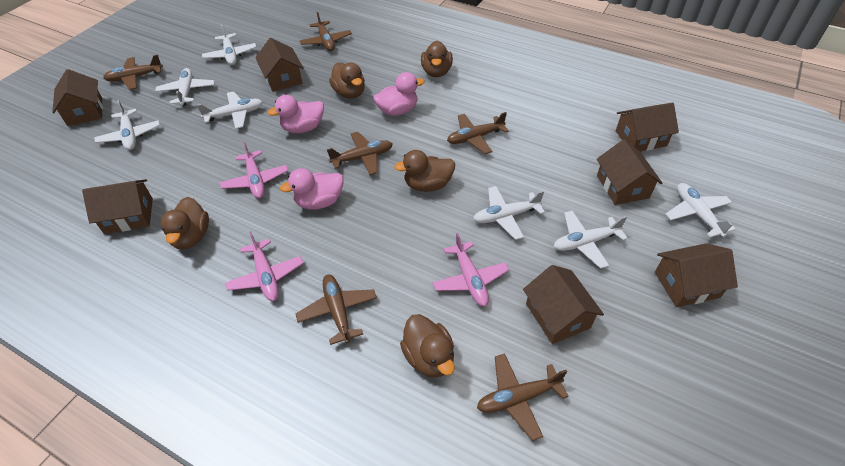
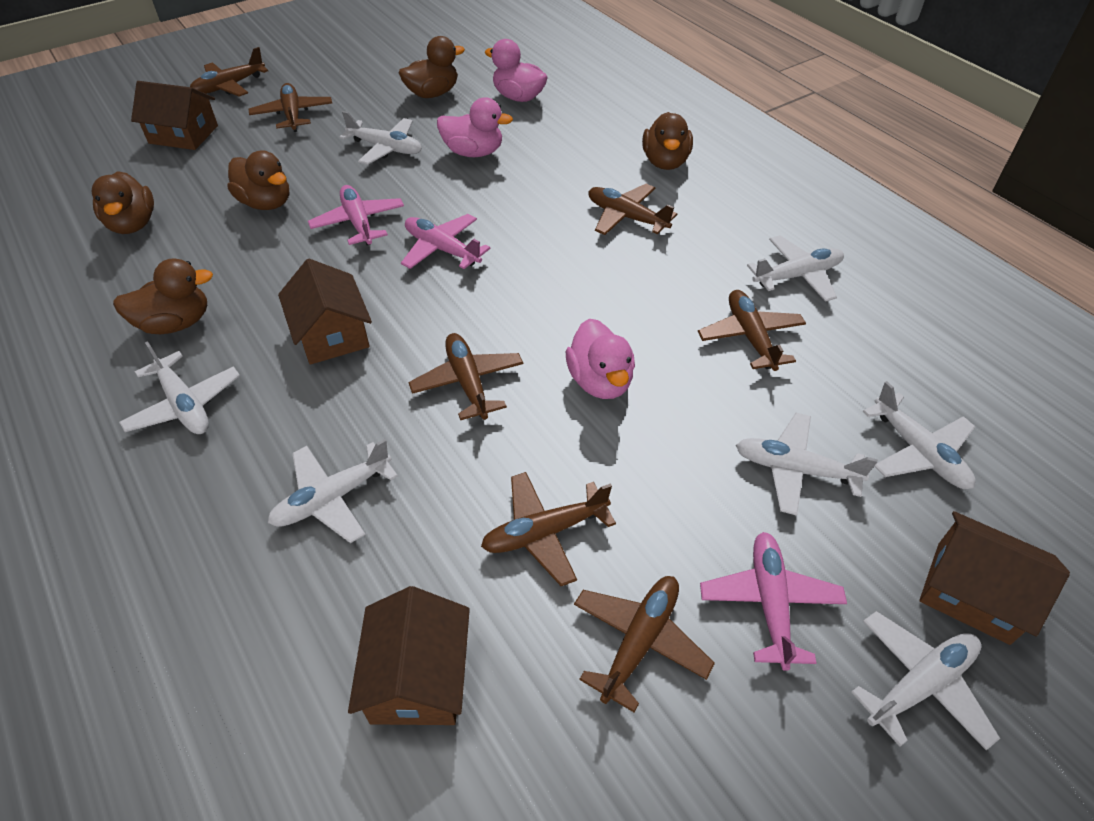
brown house: 7 -> 4
brown plane: 6 -> 7

